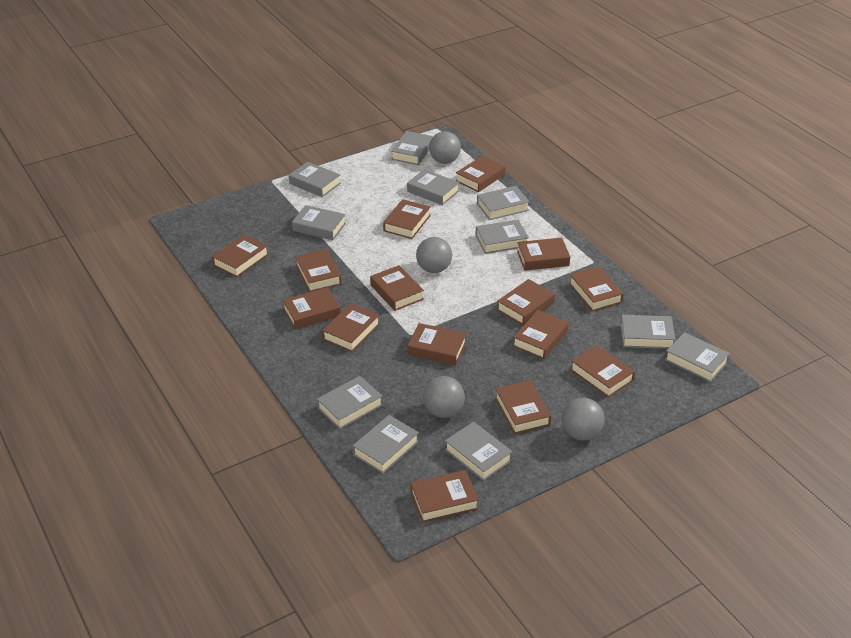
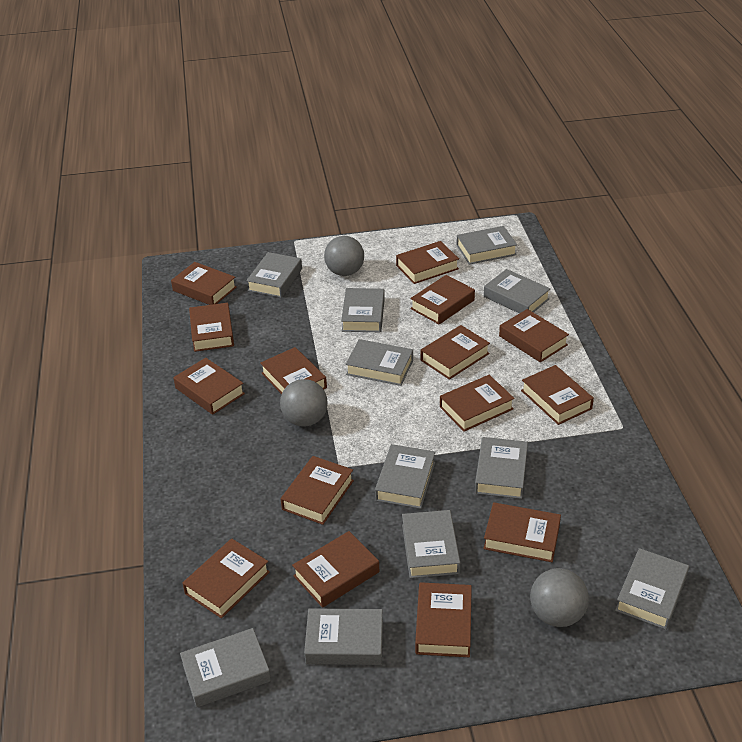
grey ball: 4 -> 3

